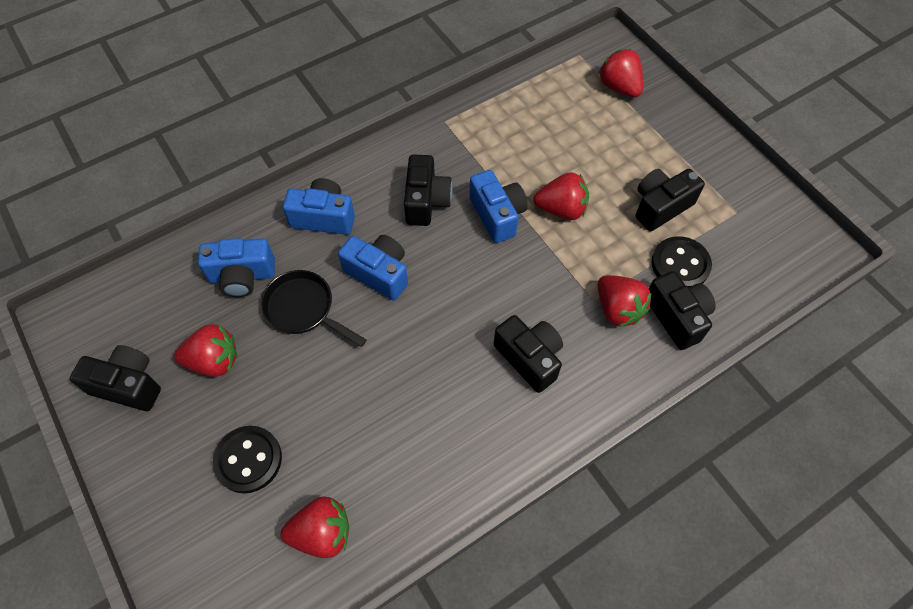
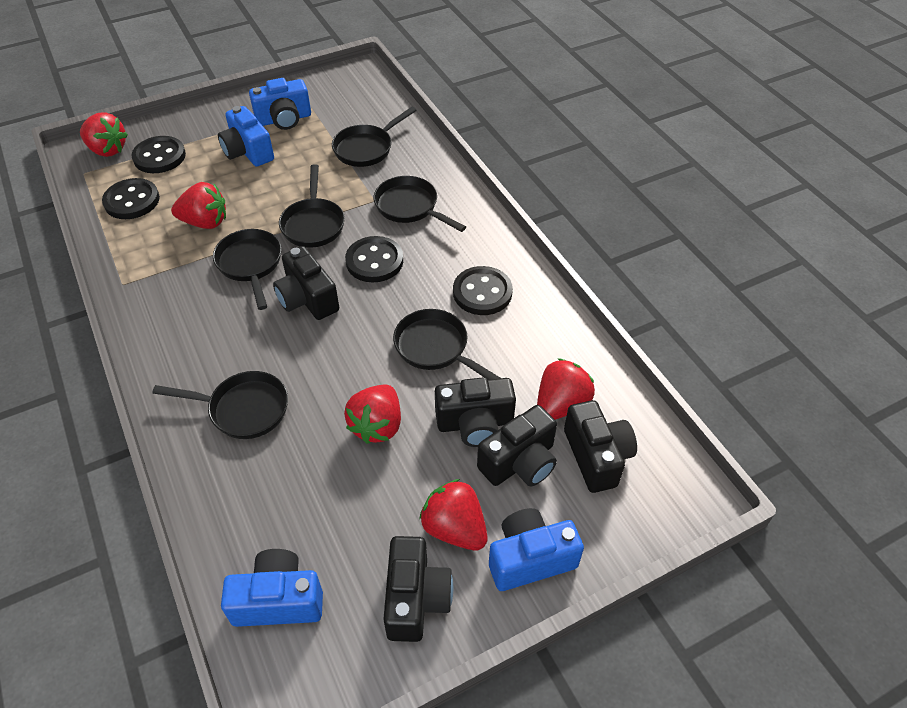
black button: 2 -> 4
black pan: 1 -> 6

